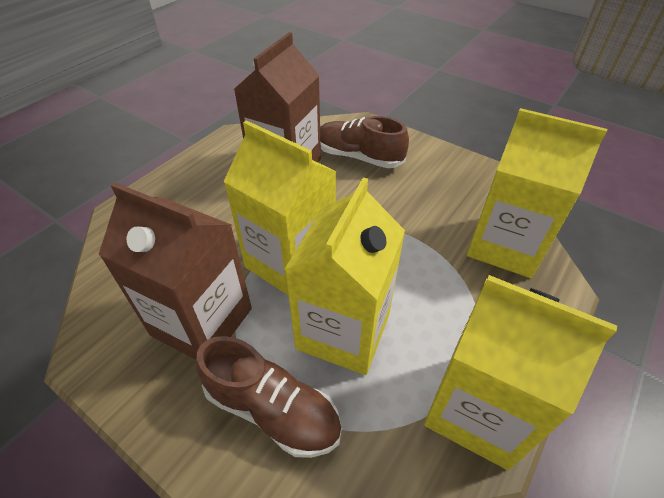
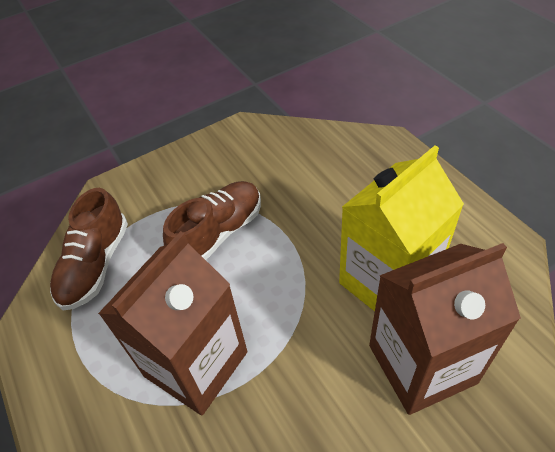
yellow carton: 4 -> 1

